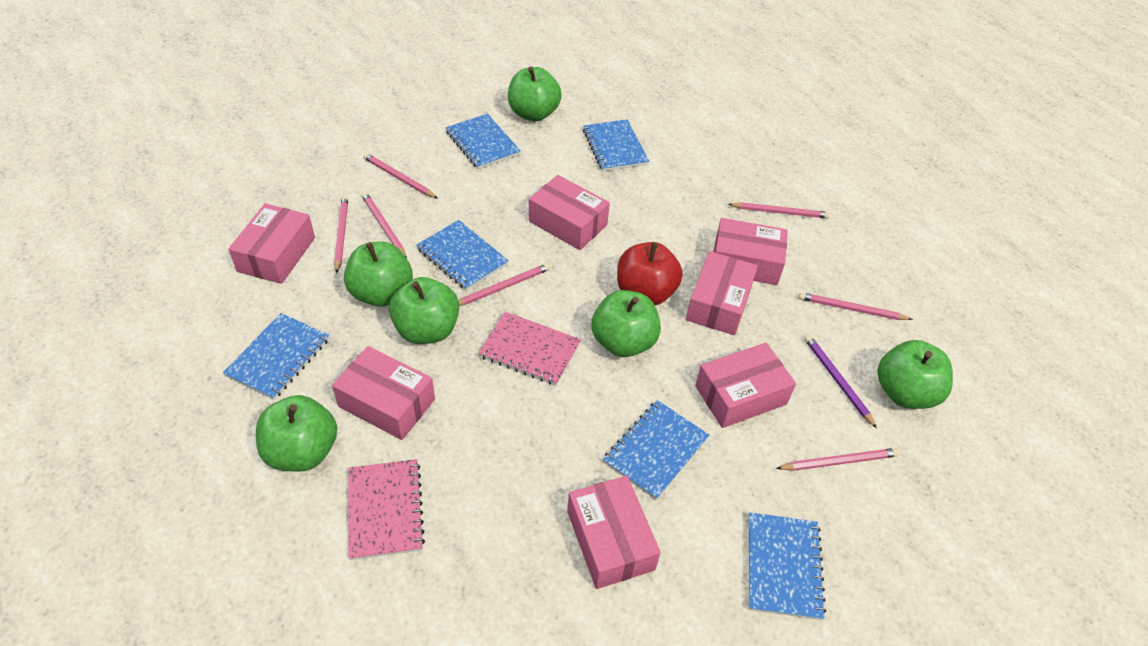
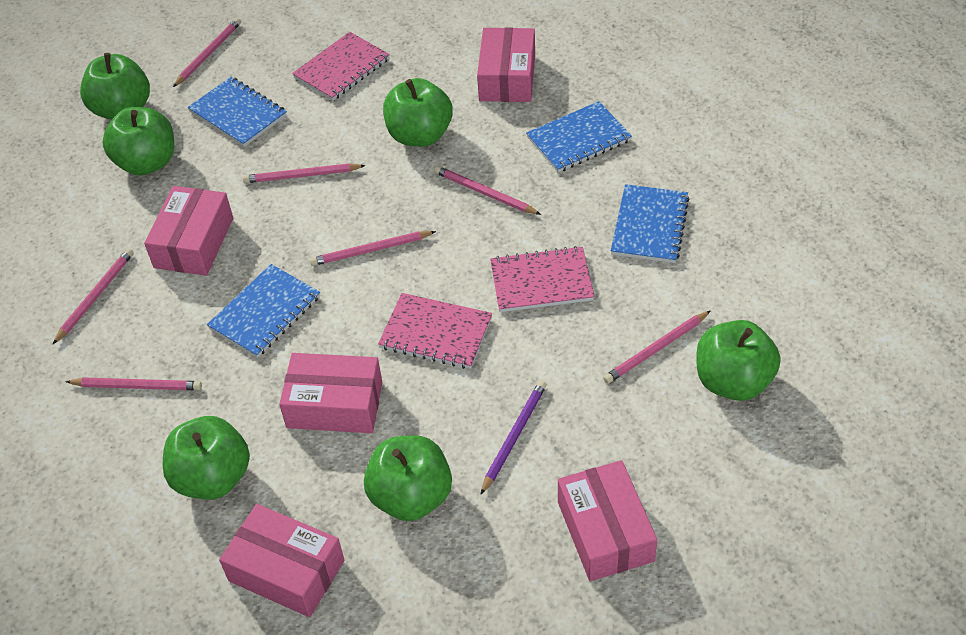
blue notebook: 6 -> 4
pink box: 7 -> 5
pink notebook: 2 -> 3
red apple: 1 -> 0

